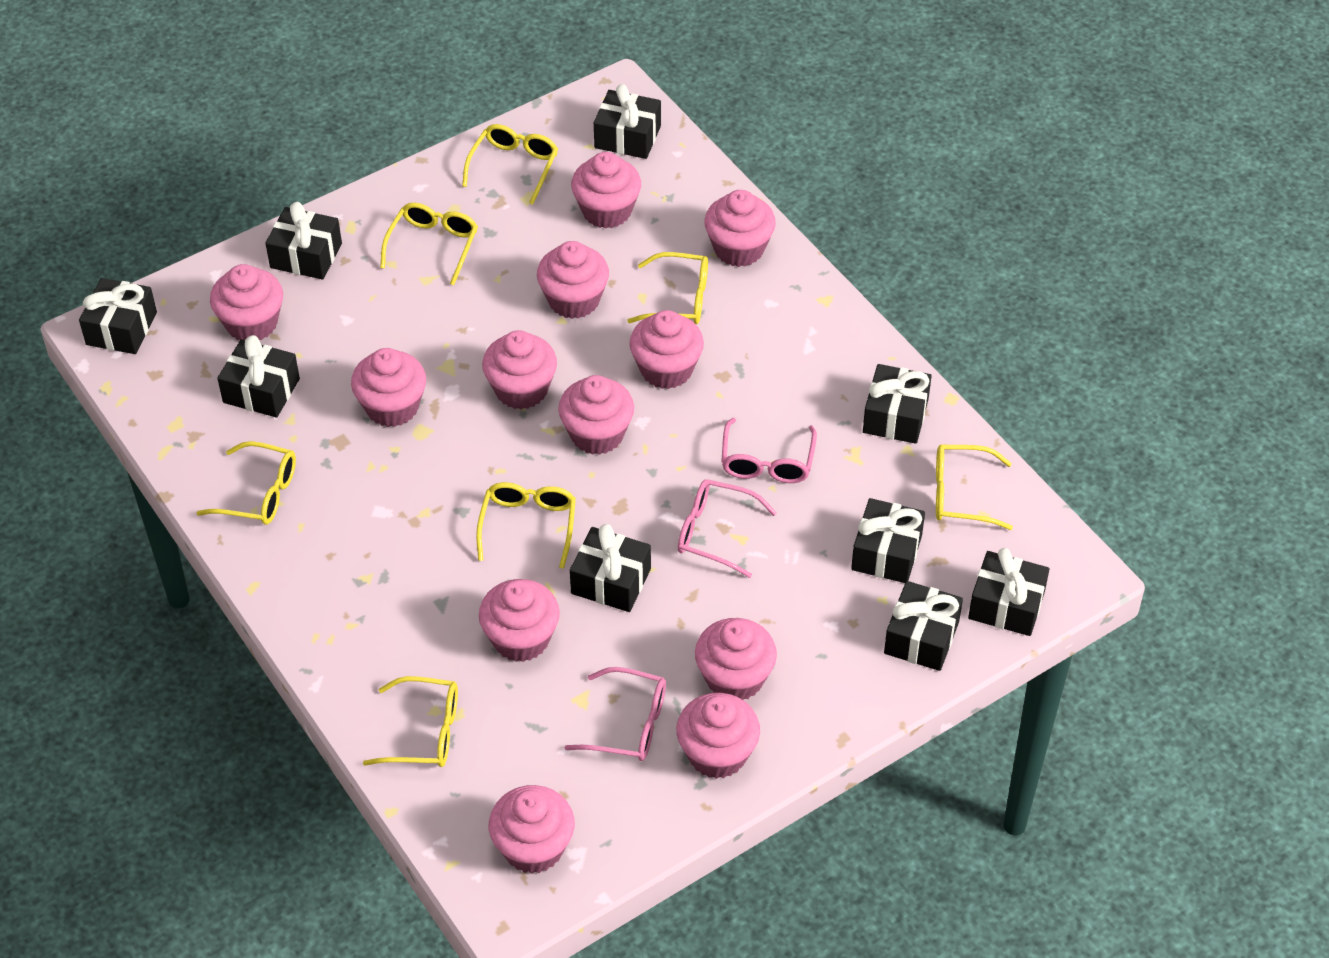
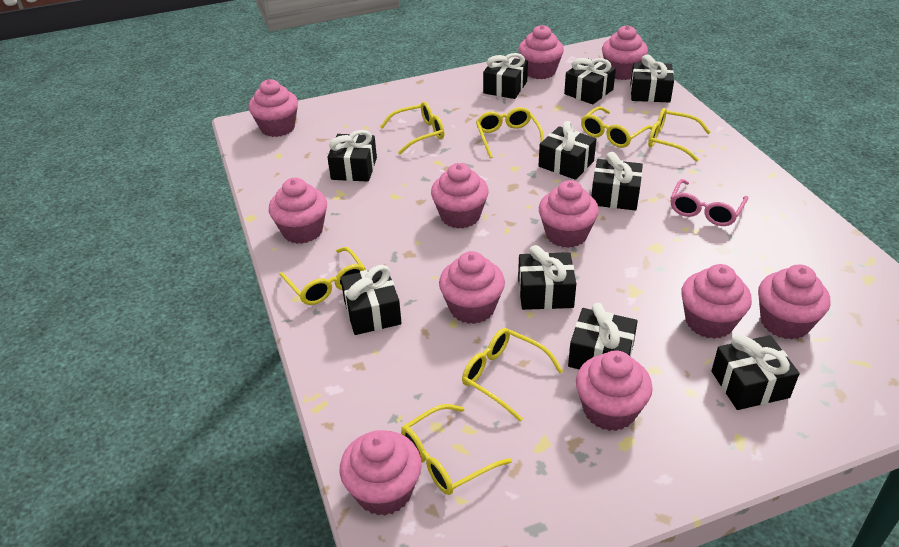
black gift: 9 -> 10
pink cupcake: 12 -> 11
pink glasses: 3 -> 1

